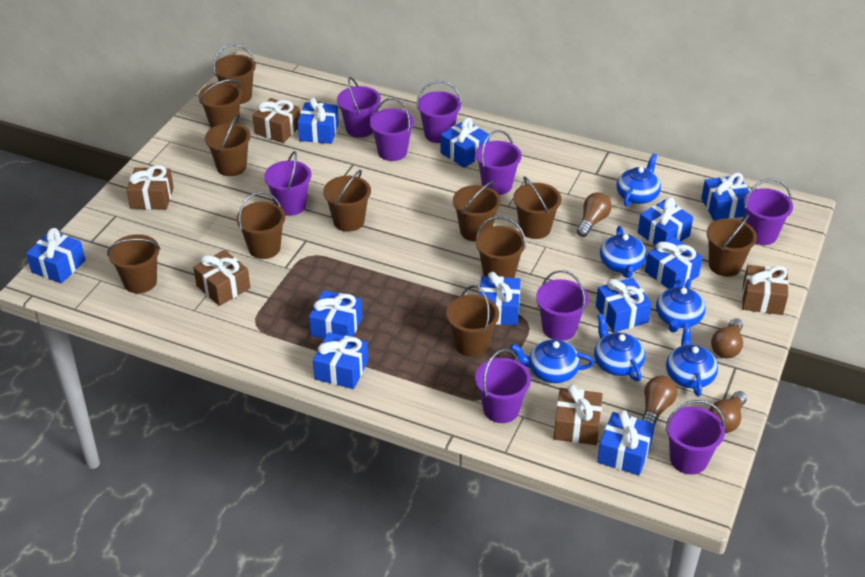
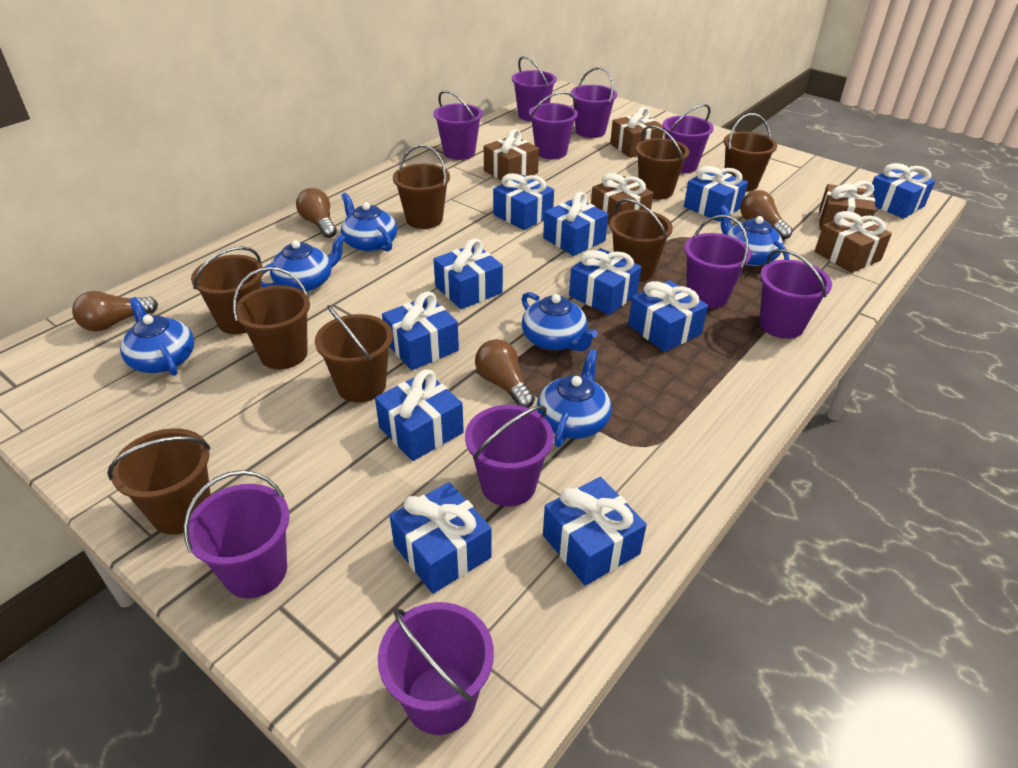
brown bucket: 11 -> 8
purple bucket: 9 -> 10

